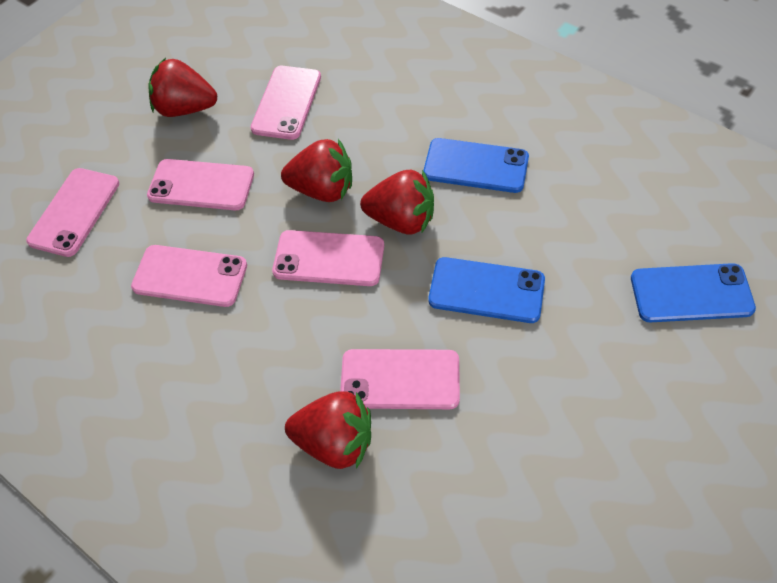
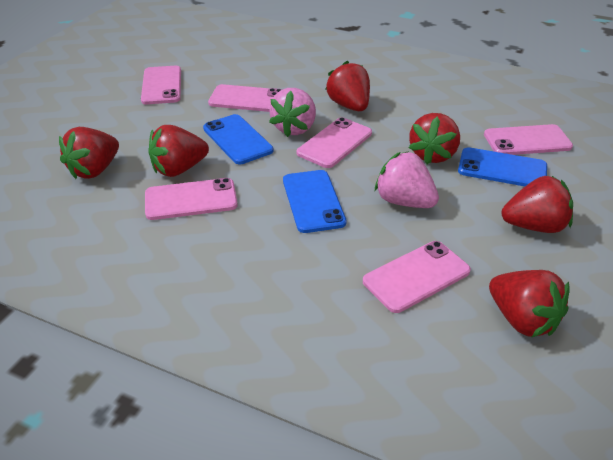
pink strawberry: 0 -> 2
red strawberry: 4 -> 6

